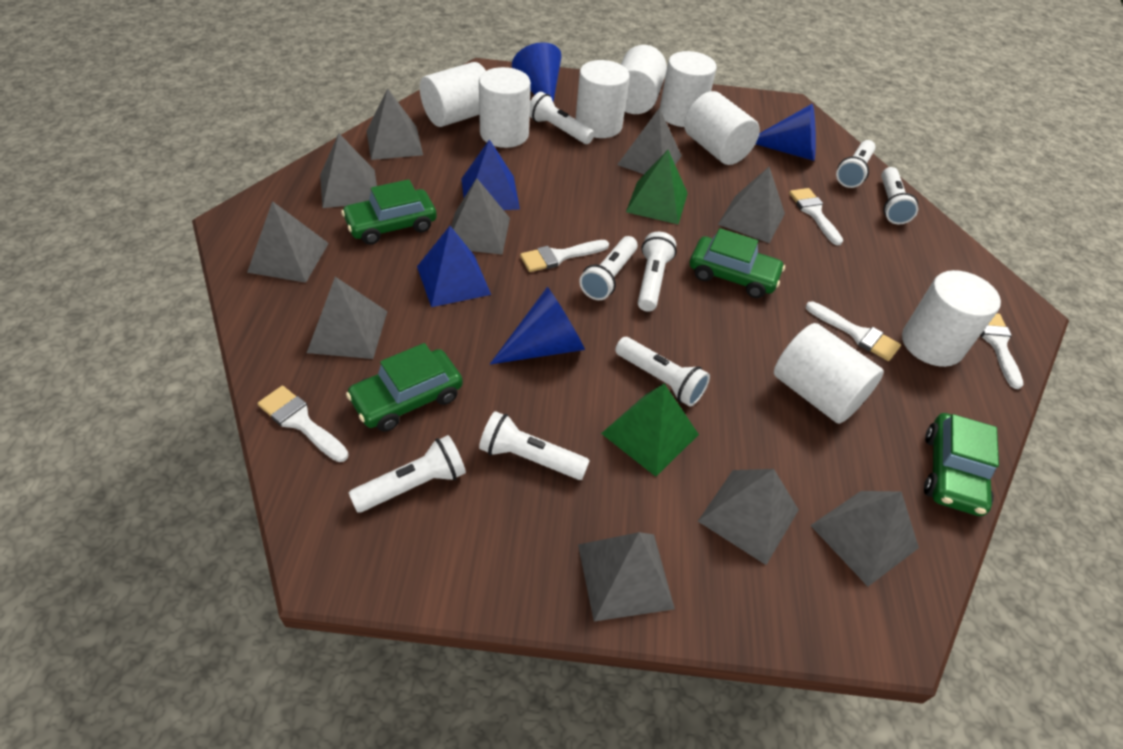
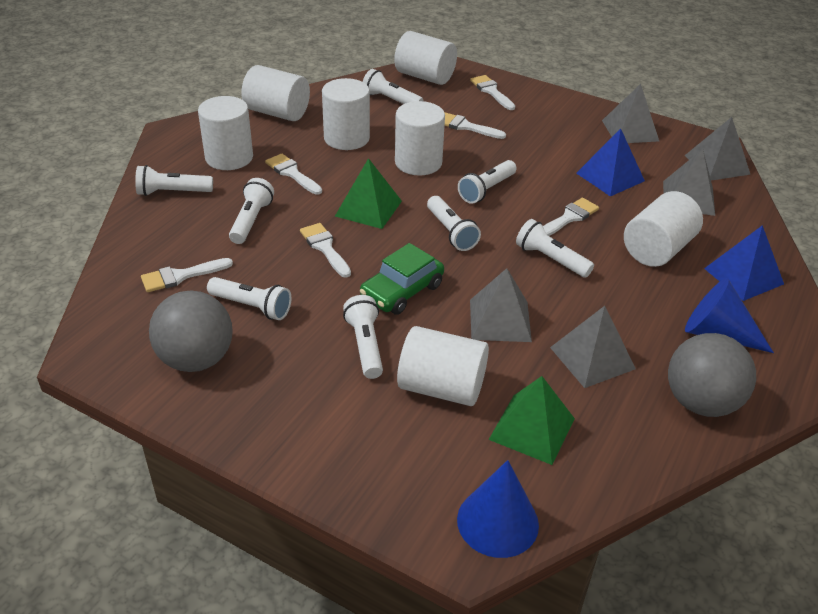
blue cone: 3 -> 2
green car: 4 -> 1
grey ball: 0 -> 2
grey pyramid: 10 -> 5
white brush: 5 -> 6
white cylinder: 8 -> 7

